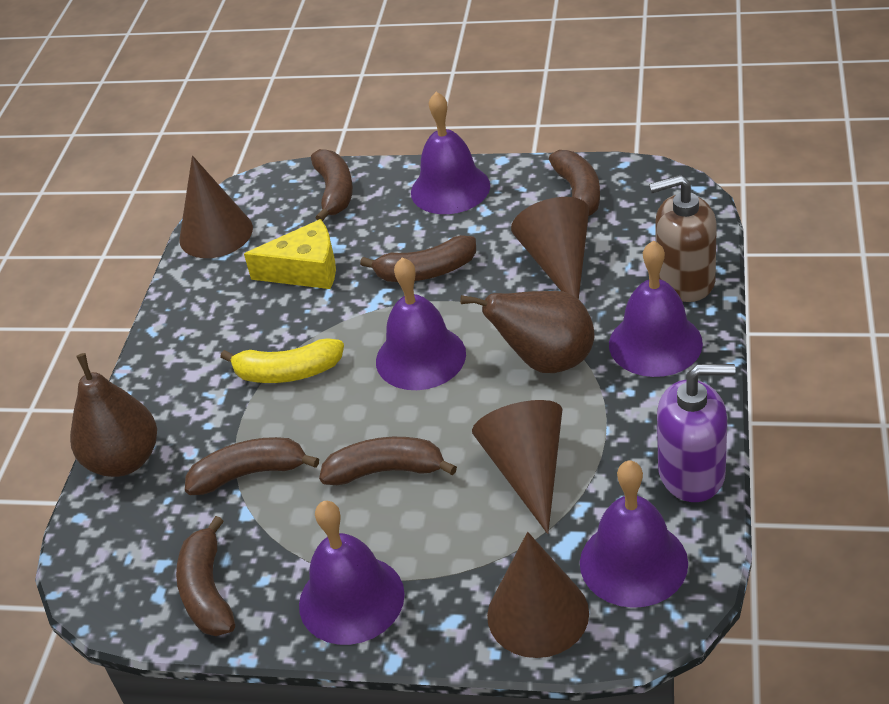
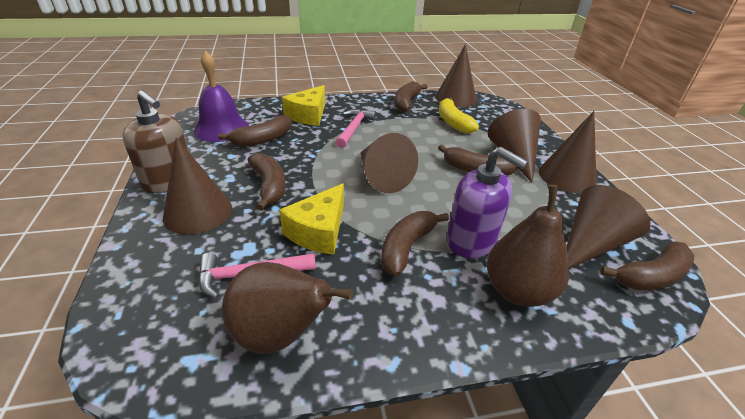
brown cone: 4 -> 6
pink hammer: 0 -> 2
purple bell: 5 -> 1
yellow cheese: 1 -> 2

